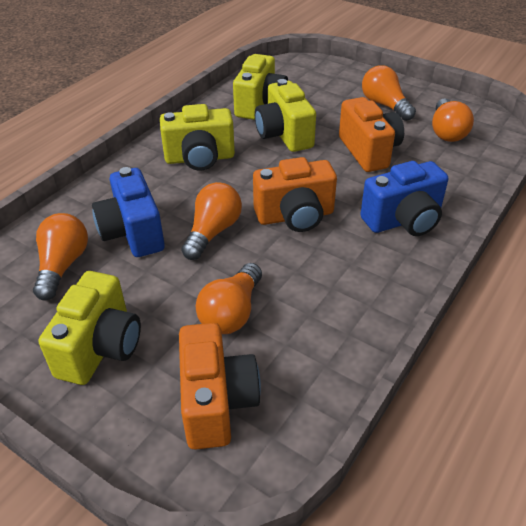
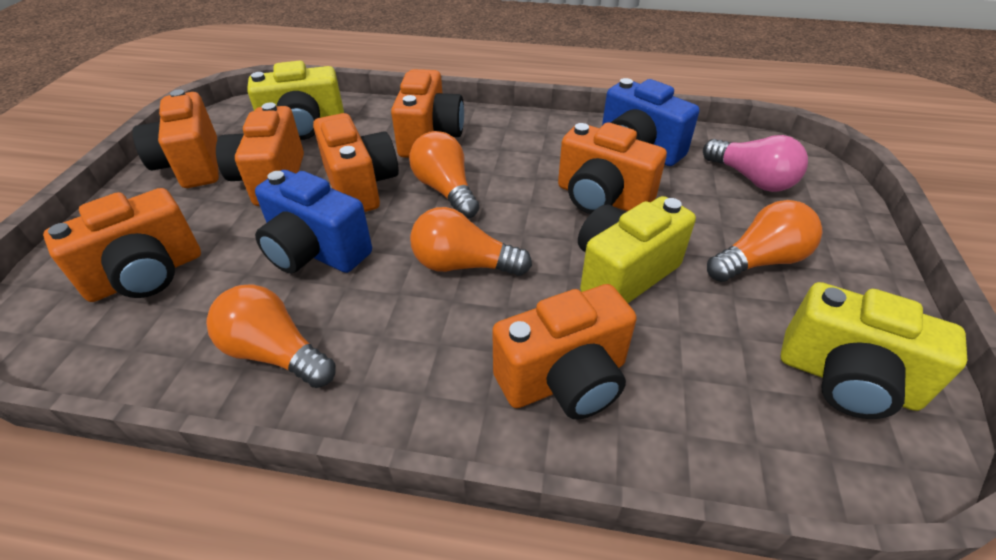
orange camera: 3 -> 7
orange light bulb: 5 -> 4
pink light bulb: 0 -> 1
yellow camera: 4 -> 3

